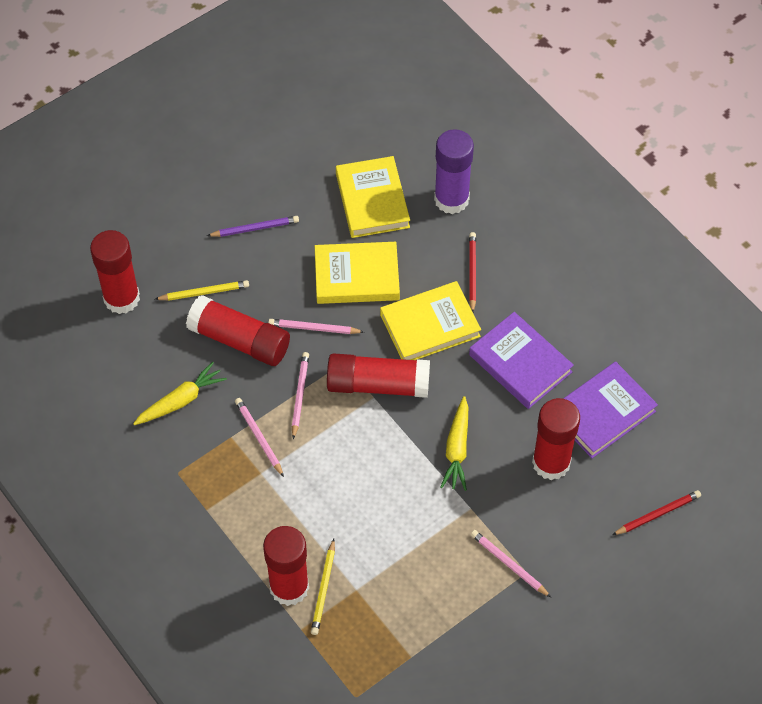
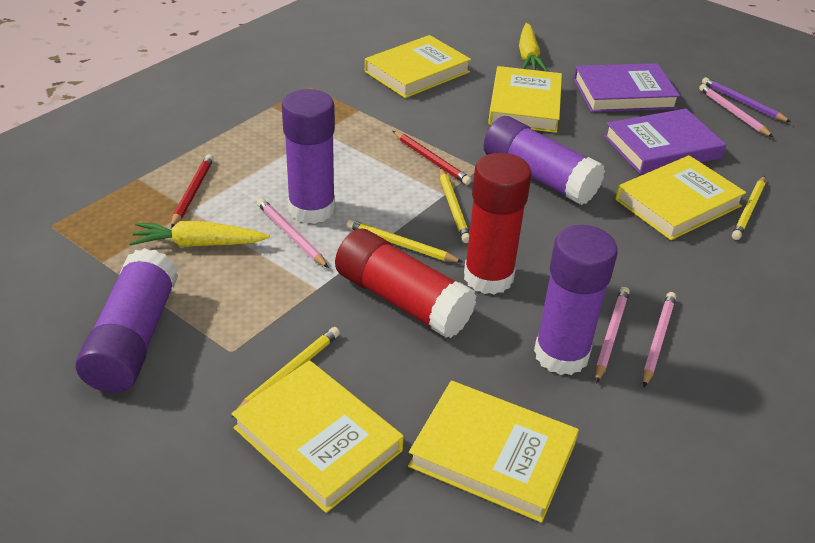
purple glue stick: 1 -> 4
red glue stick: 5 -> 2
yellow book: 3 -> 5
yellow pencil: 2 -> 4

